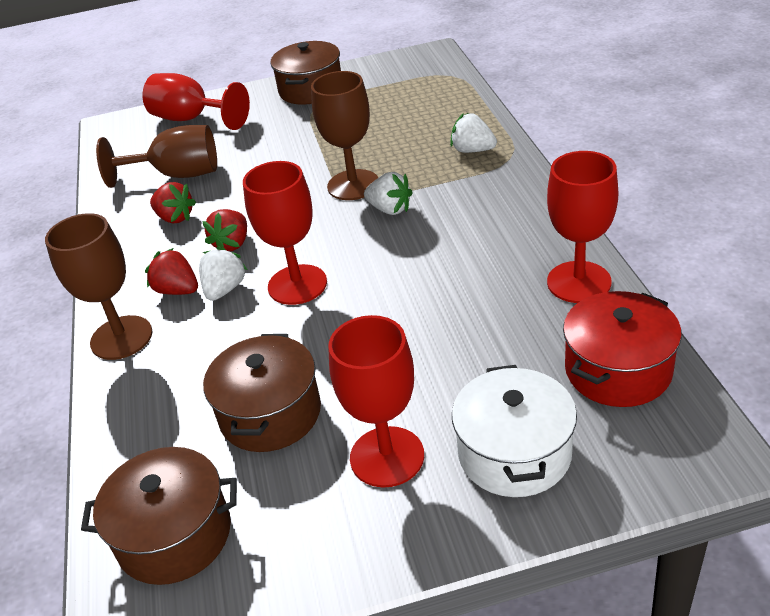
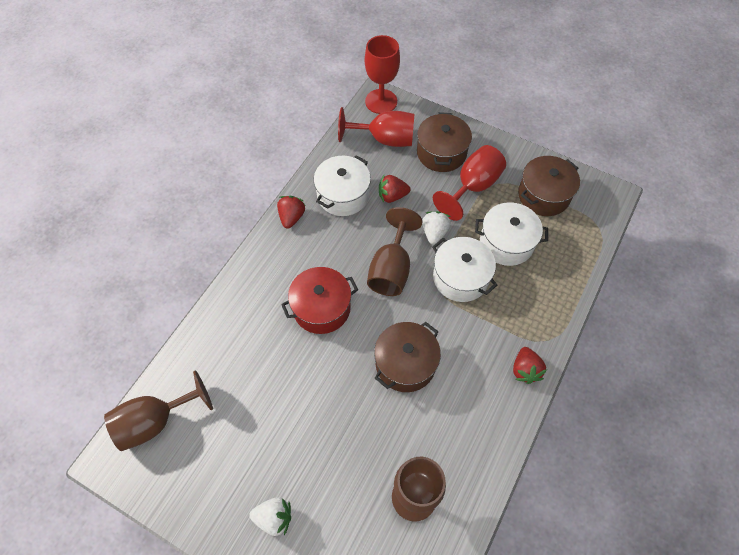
red goblet: 4 -> 3
white pot: 1 -> 3
white strawberry: 3 -> 2

